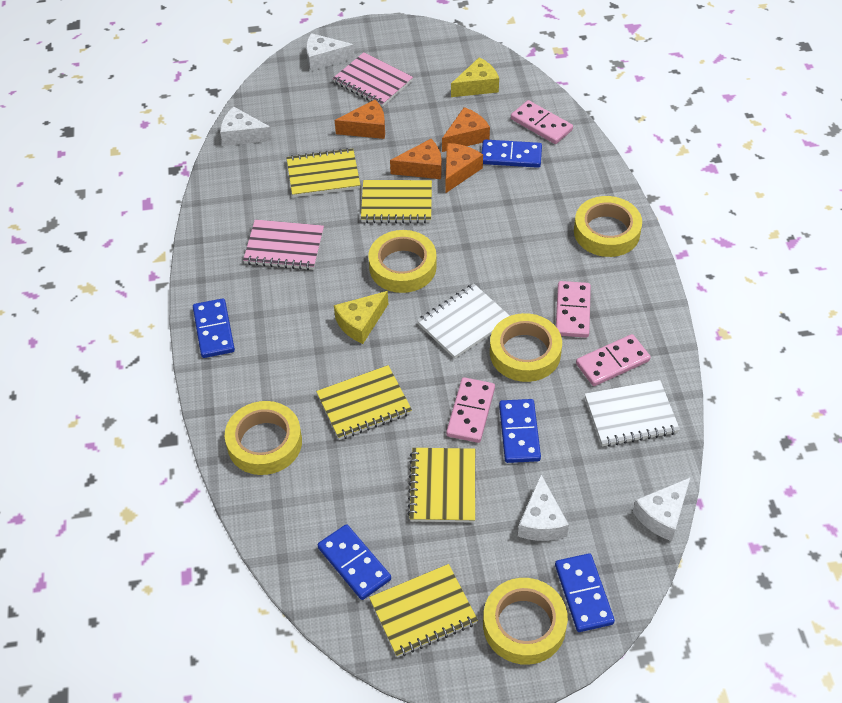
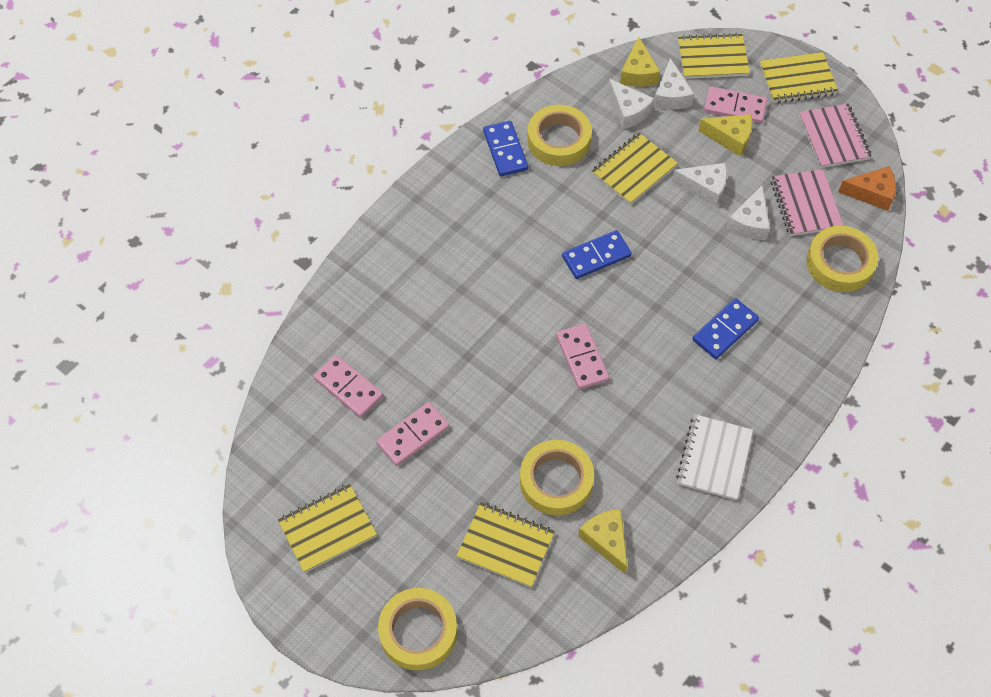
blue domino: 5 -> 3
orange cheese: 4 -> 1
white notebook: 2 -> 1
yellow cheese: 2 -> 3
yellow tape: 5 -> 4

